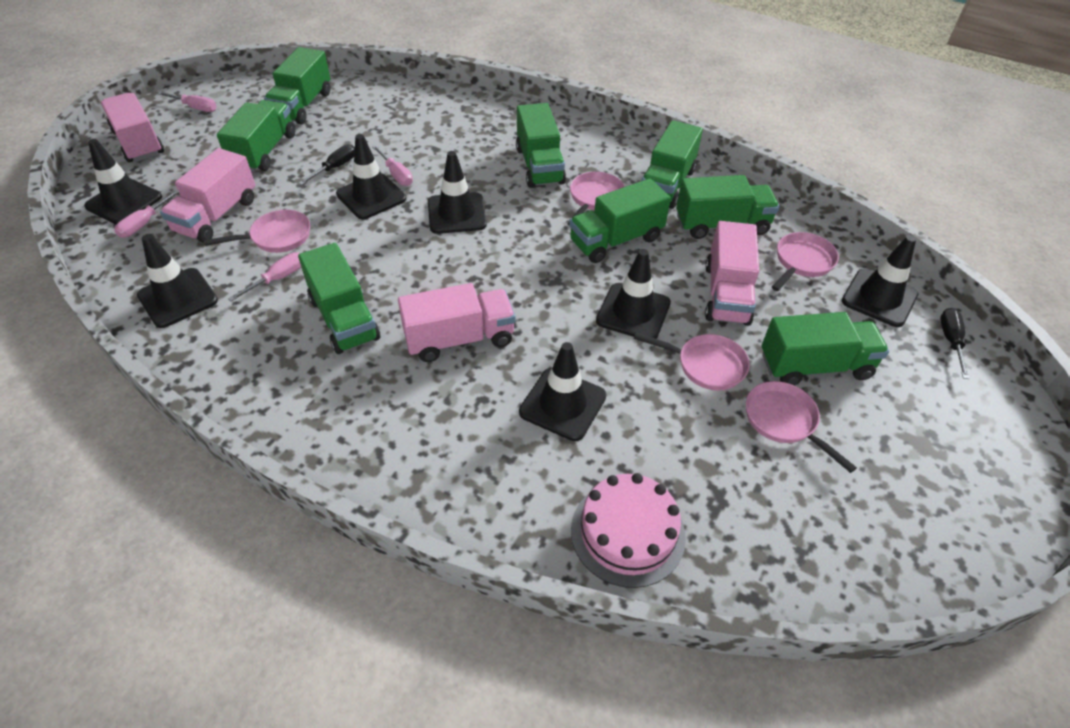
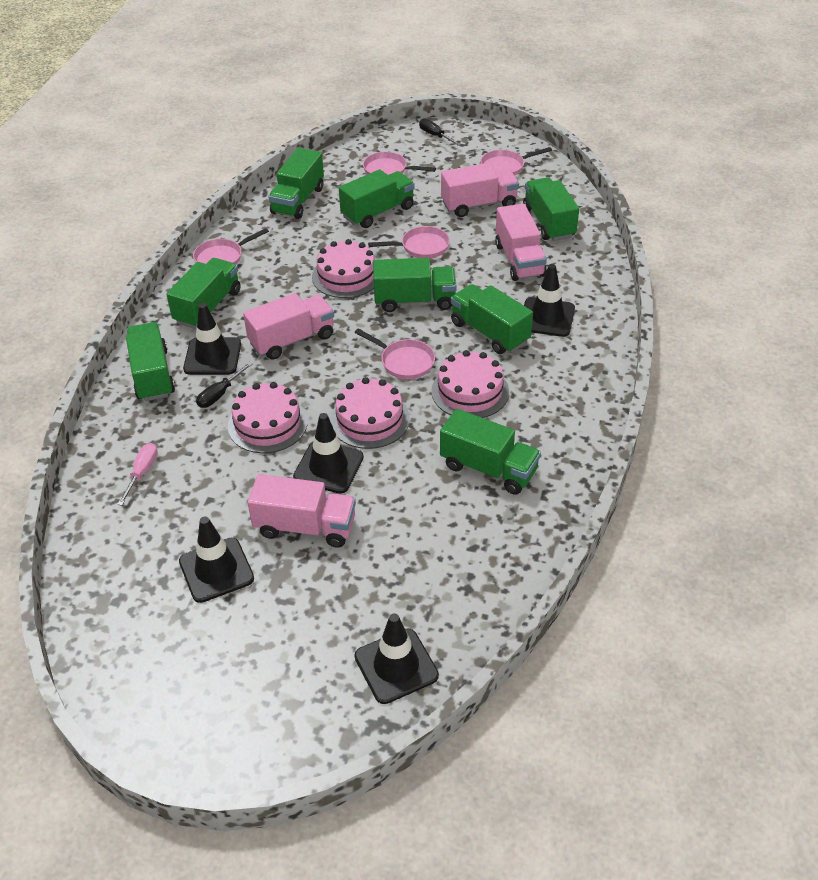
black traffic cone: 7 -> 5
pink cake: 1 -> 4
pink screwdriver: 4 -> 1

